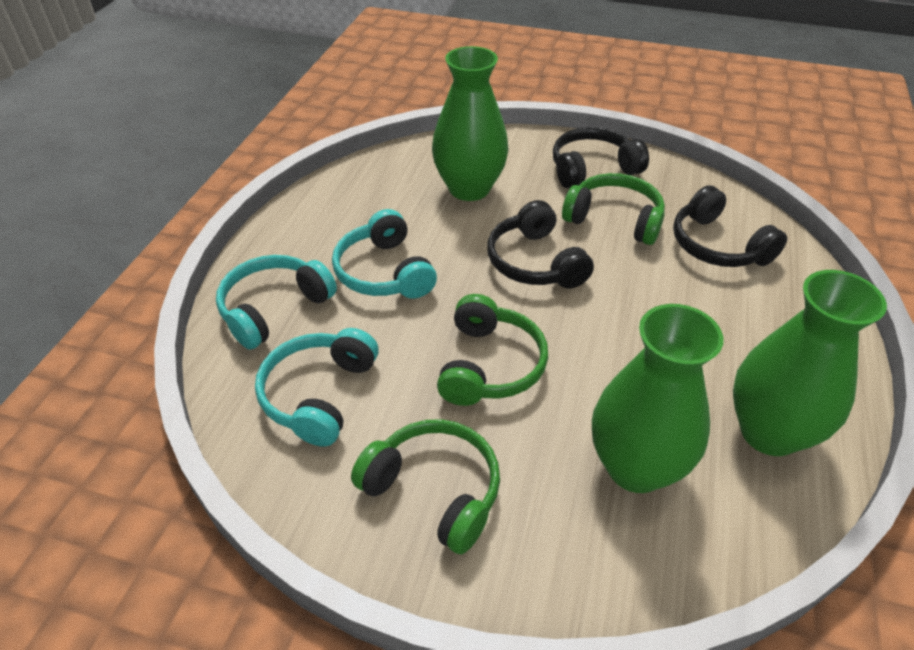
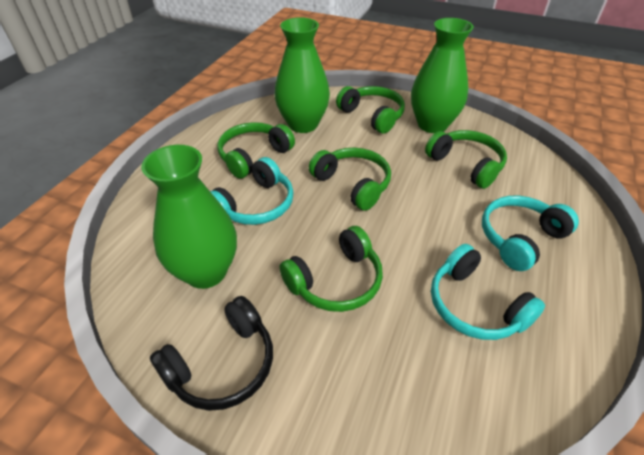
black headphones: 3 -> 1
green headphones: 3 -> 5

